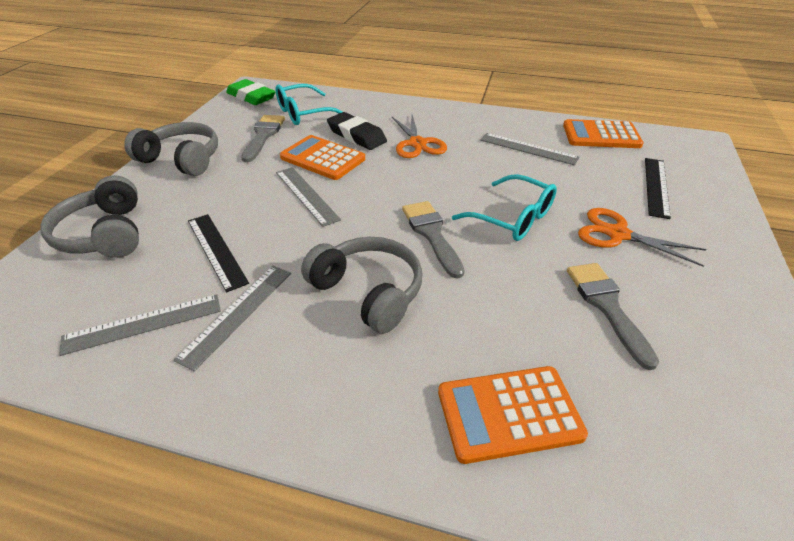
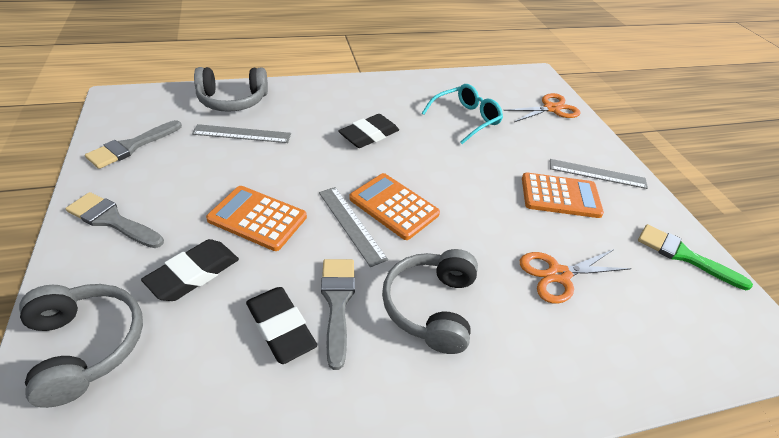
black eraser: 1 -> 3
black ruler: 2 -> 0
green brush: 0 -> 1
green eraser: 1 -> 0
grey ruler: 4 -> 3
turquoise glasses: 2 -> 1

